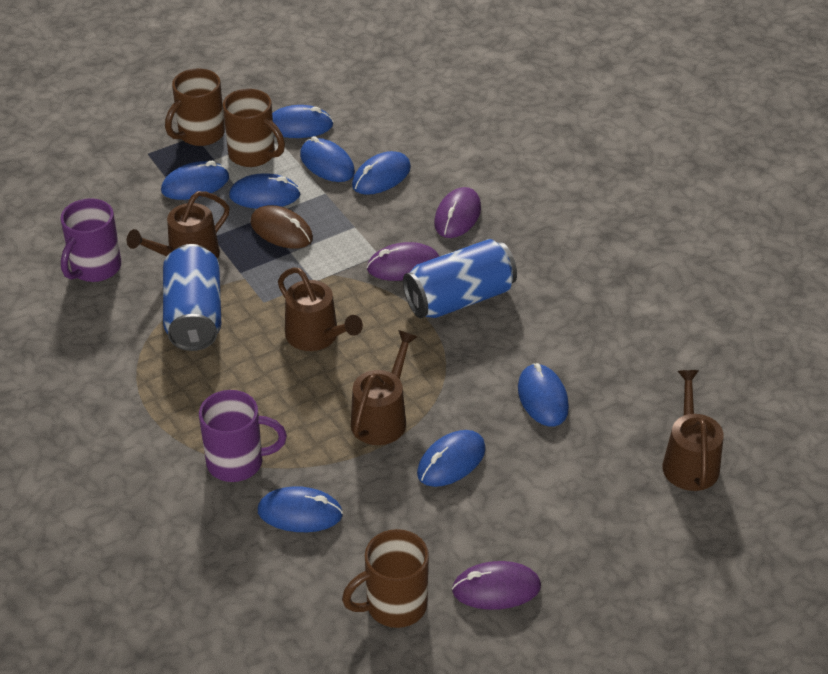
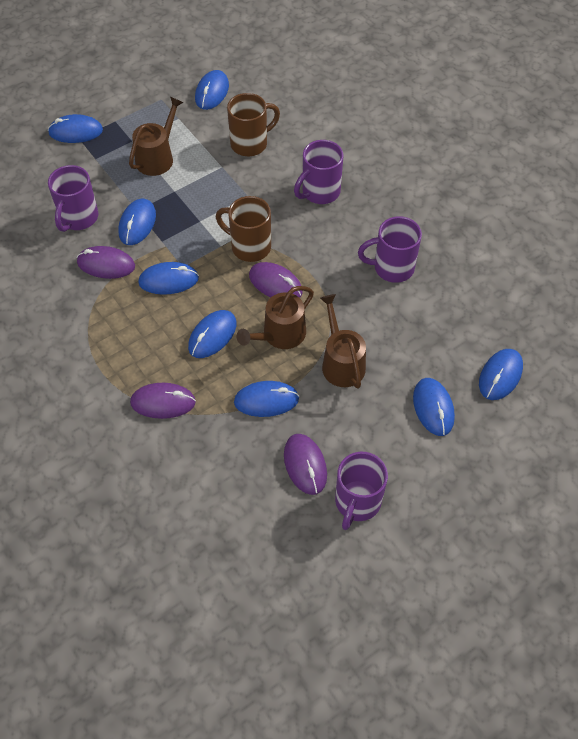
blue can: 2 -> 0
brown mouse: 1 -> 0
brown mug: 3 -> 2
brown watering can: 4 -> 3
purple mouse: 3 -> 4
purple mug: 2 -> 4

